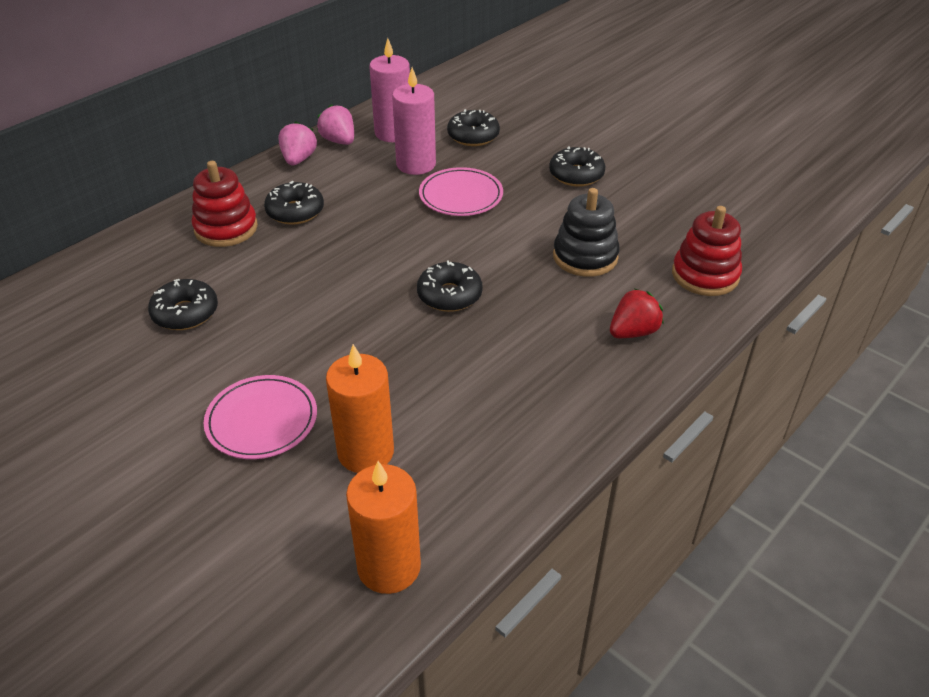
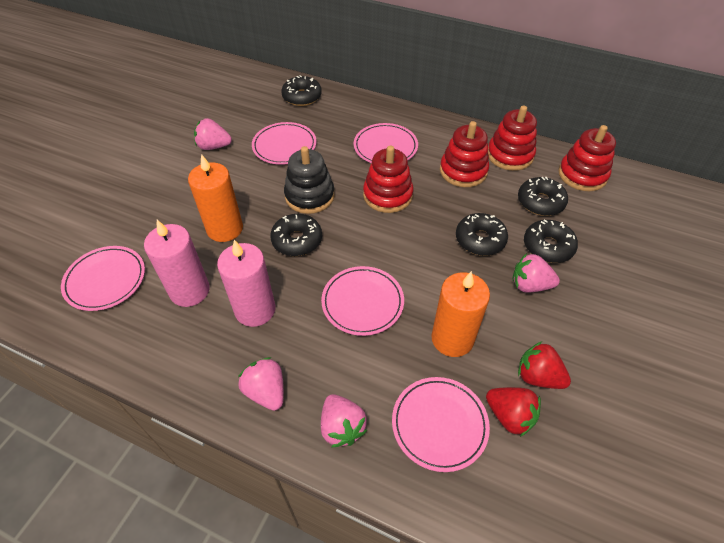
pink plate: 2 -> 5
pink strawberry: 2 -> 4
red stacking toy: 2 -> 4
red strawberry: 1 -> 2

